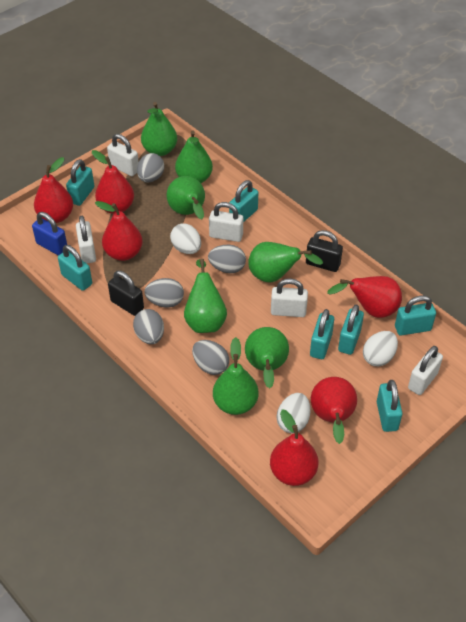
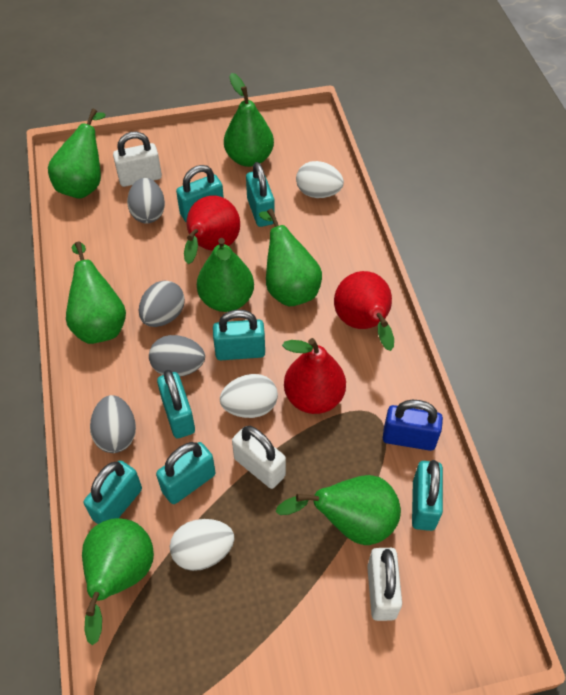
black padlock: 2 -> 0
grey egg: 5 -> 4
red pear: 6 -> 3
white padlock: 5 -> 3

